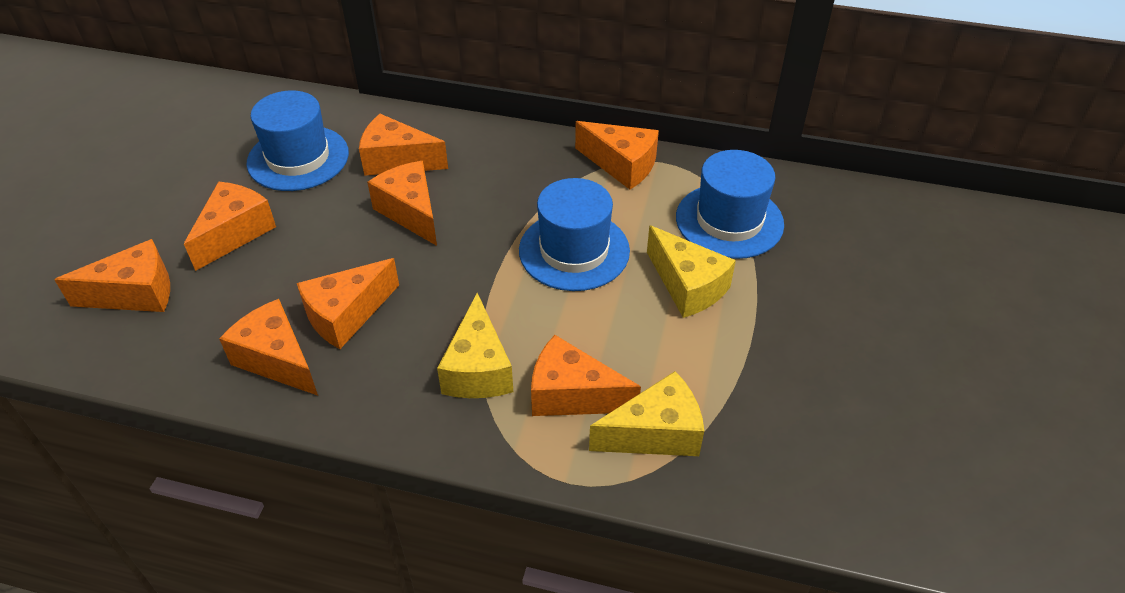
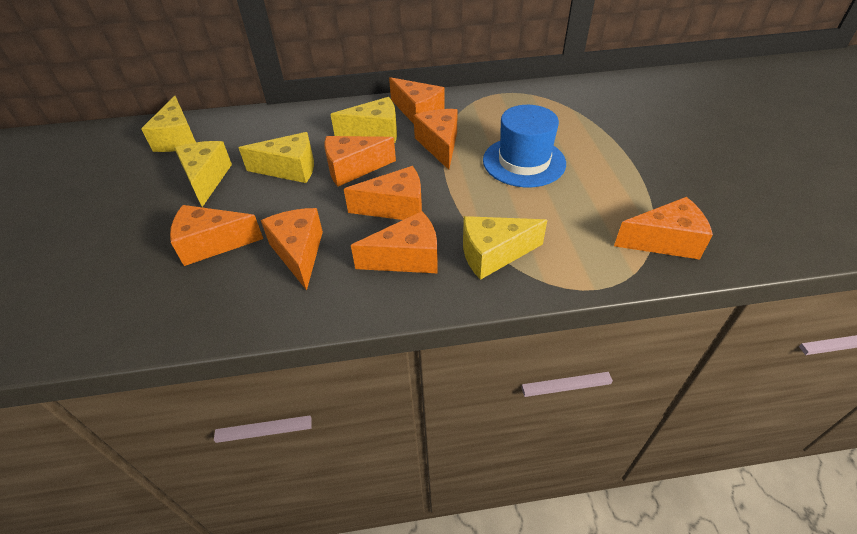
blue hat: 3 -> 1
yellow cheese: 3 -> 5

